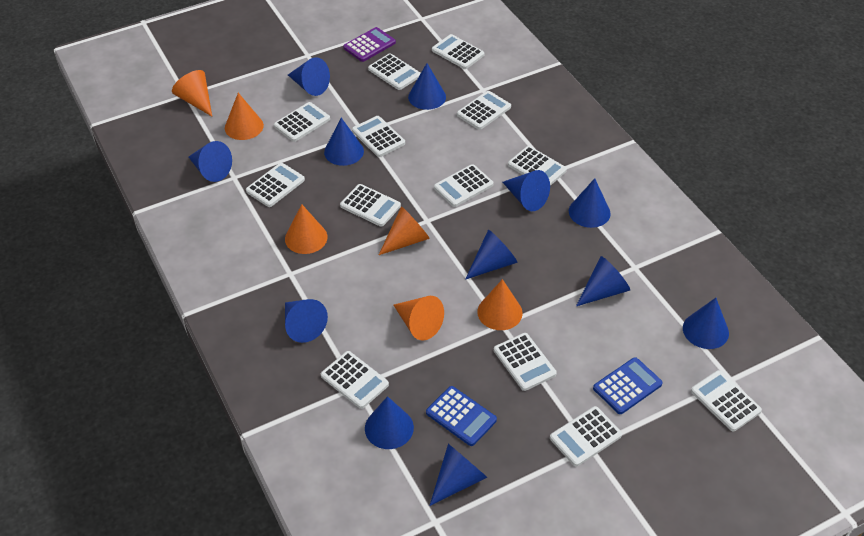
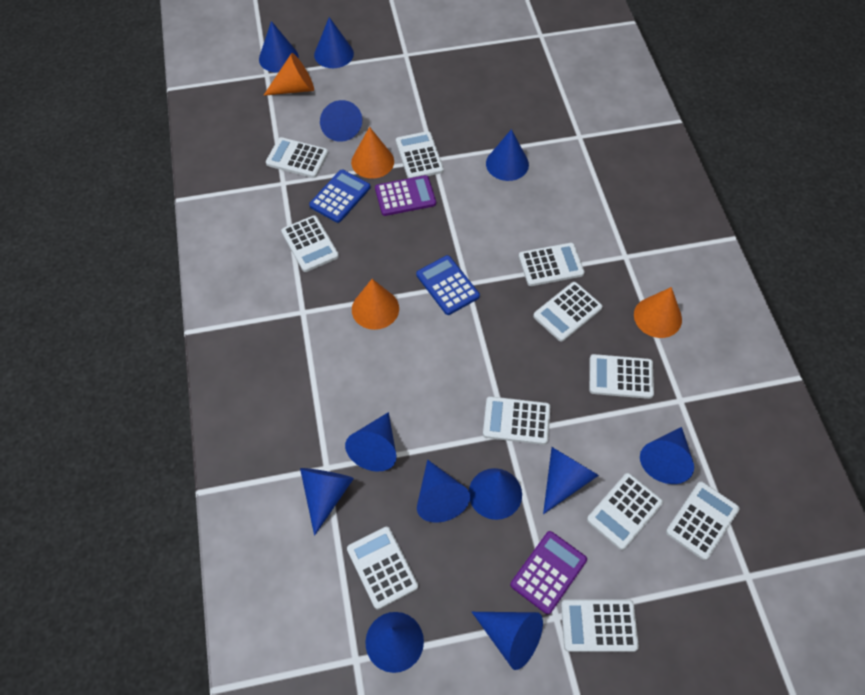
orange cone: 6 -> 4
purple calculator: 1 -> 2
white calculator: 13 -> 11

